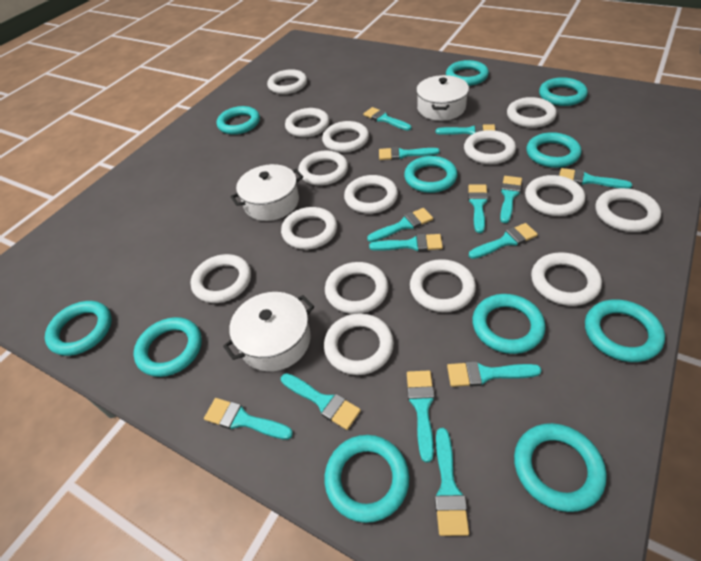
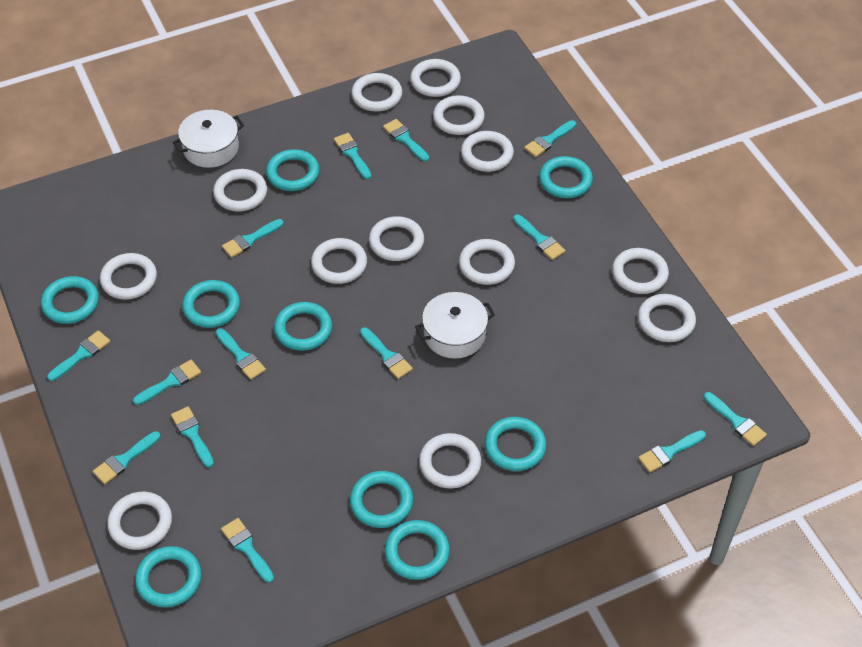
turquoise ring: 11 -> 9
white pot: 3 -> 2
white ring: 15 -> 13

